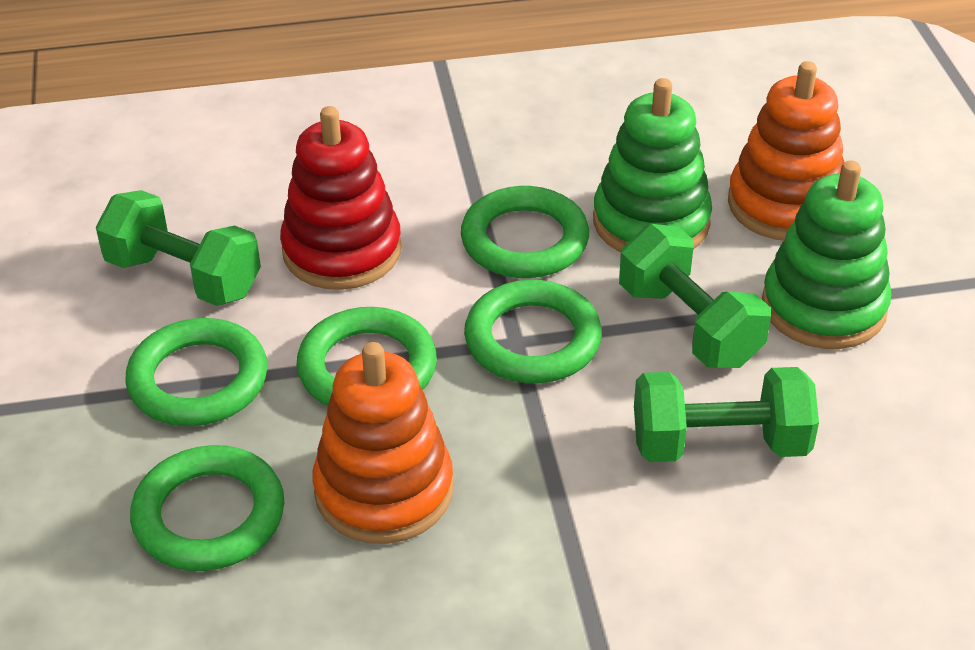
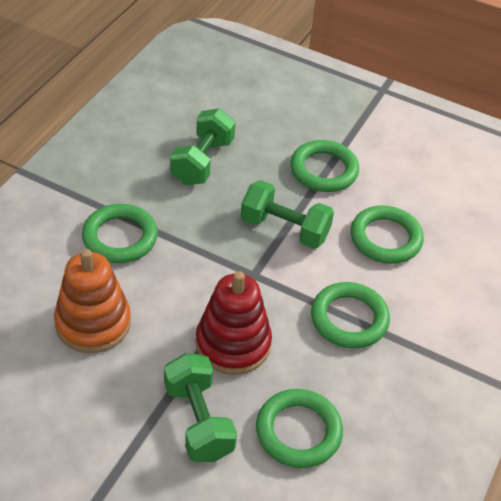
green stacking toy: 2 -> 0
orange stacking toy: 2 -> 1

